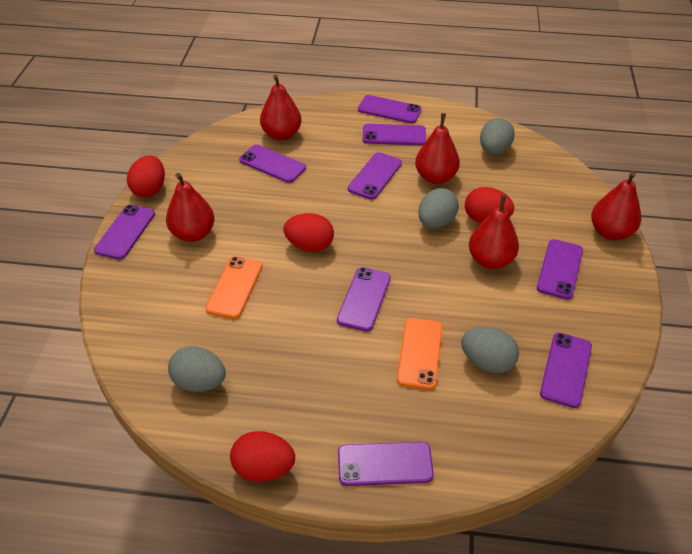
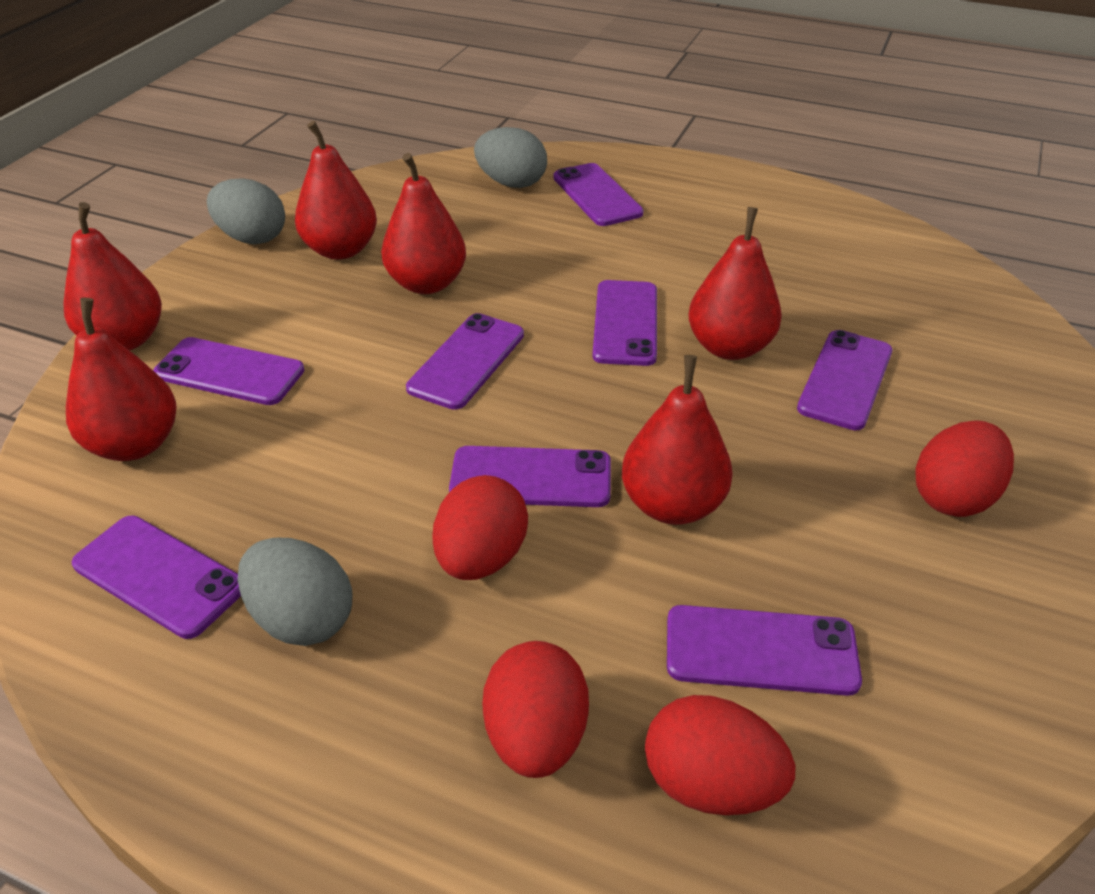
grey egg: 4 -> 3
orange phone: 2 -> 0
purple phone: 9 -> 8
red pear: 5 -> 6

